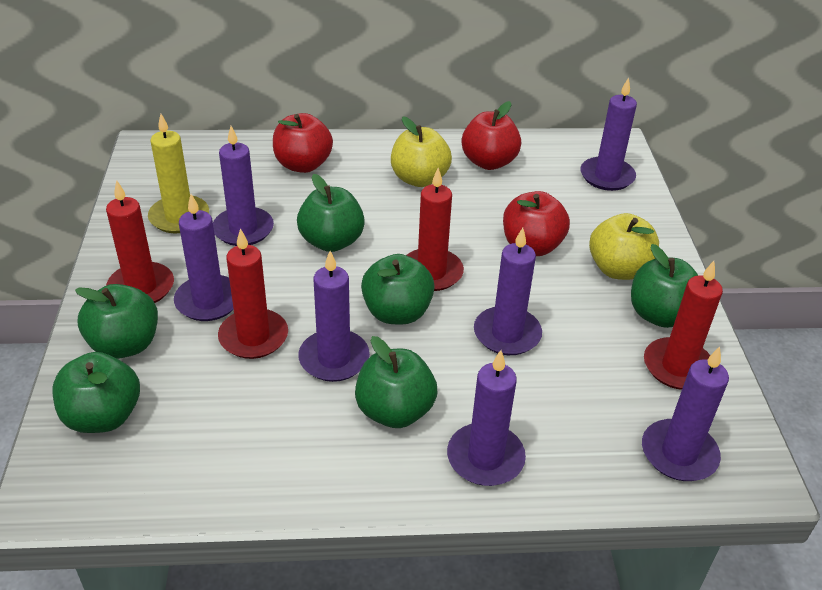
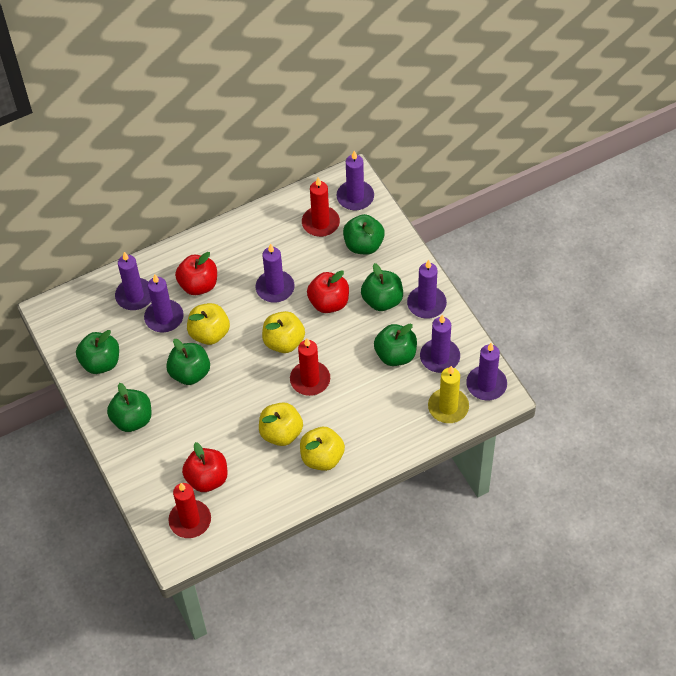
red candle: 4 -> 3
yellow apple: 2 -> 4

